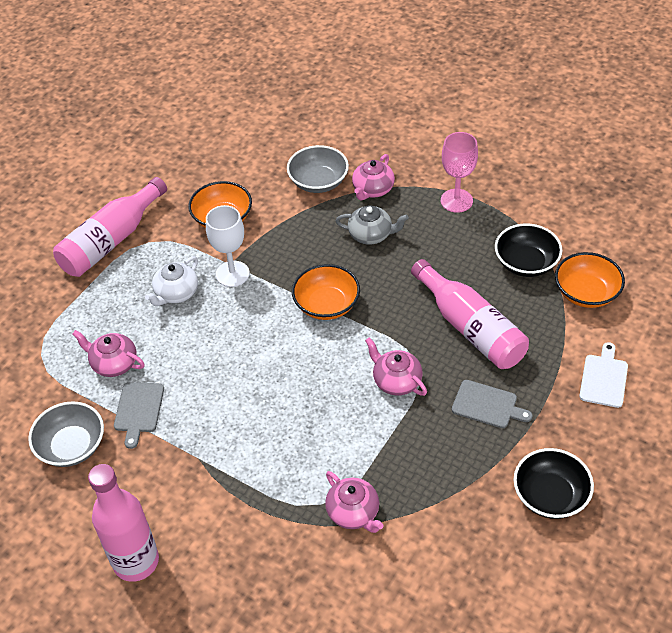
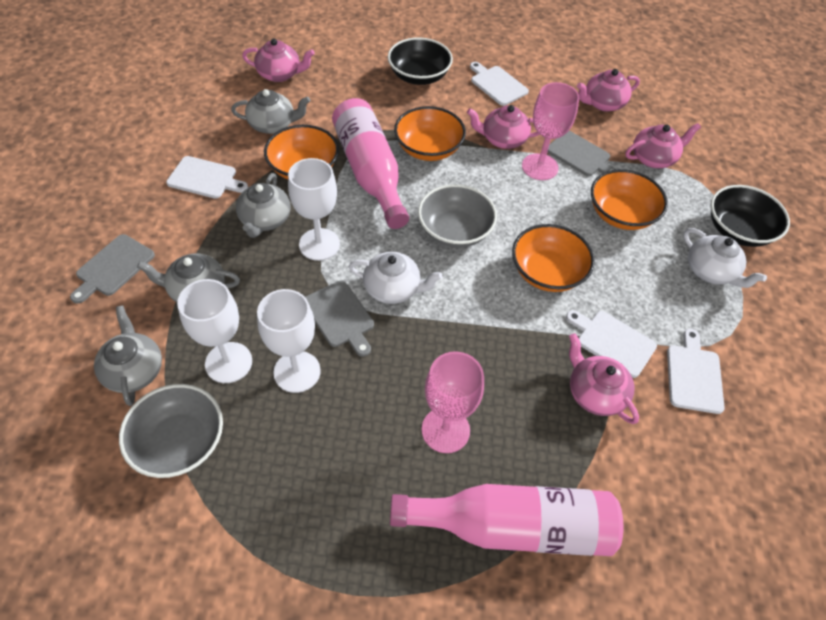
grey cutting board: 2 -> 3
grey teapot: 1 -> 4
orange bowl: 3 -> 4
pink bottle: 3 -> 2
pink goblet: 1 -> 2
pink teapot: 4 -> 5
white cutting board: 1 -> 4
white goblet: 1 -> 3
white teapot: 1 -> 2

